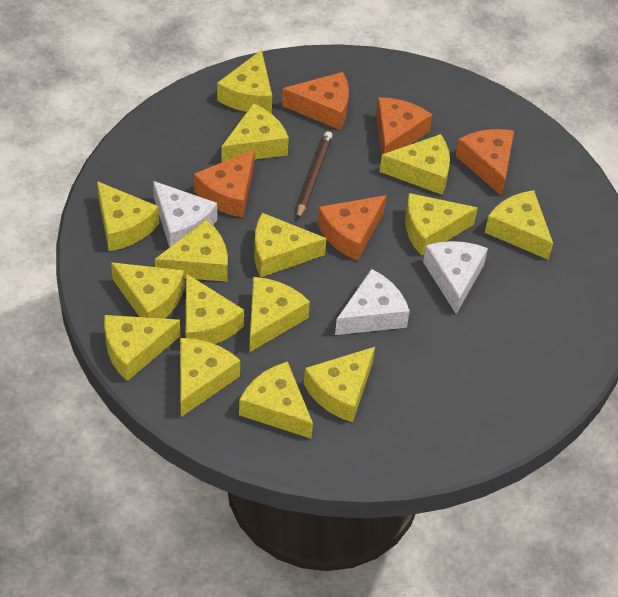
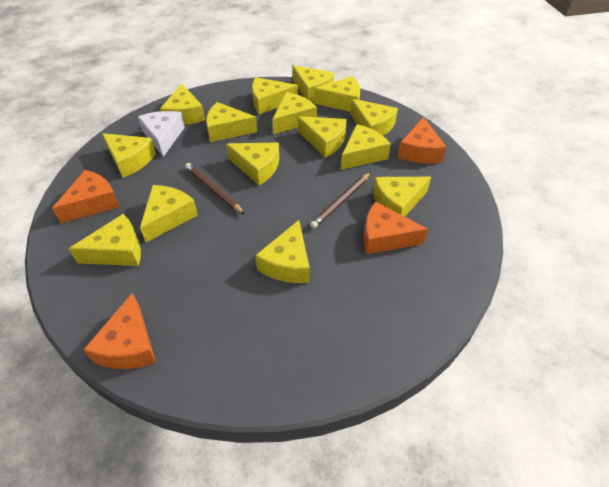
brown pencil: 1 -> 2
orange cheese: 5 -> 4
white cheese: 3 -> 1

